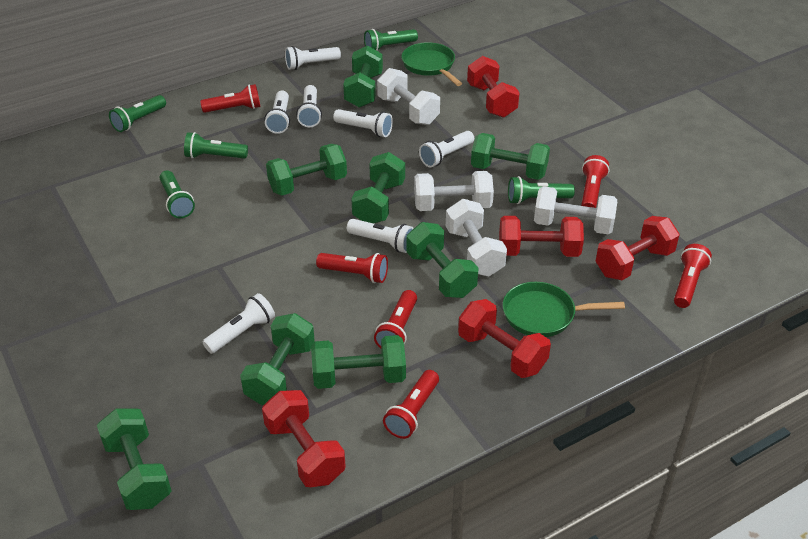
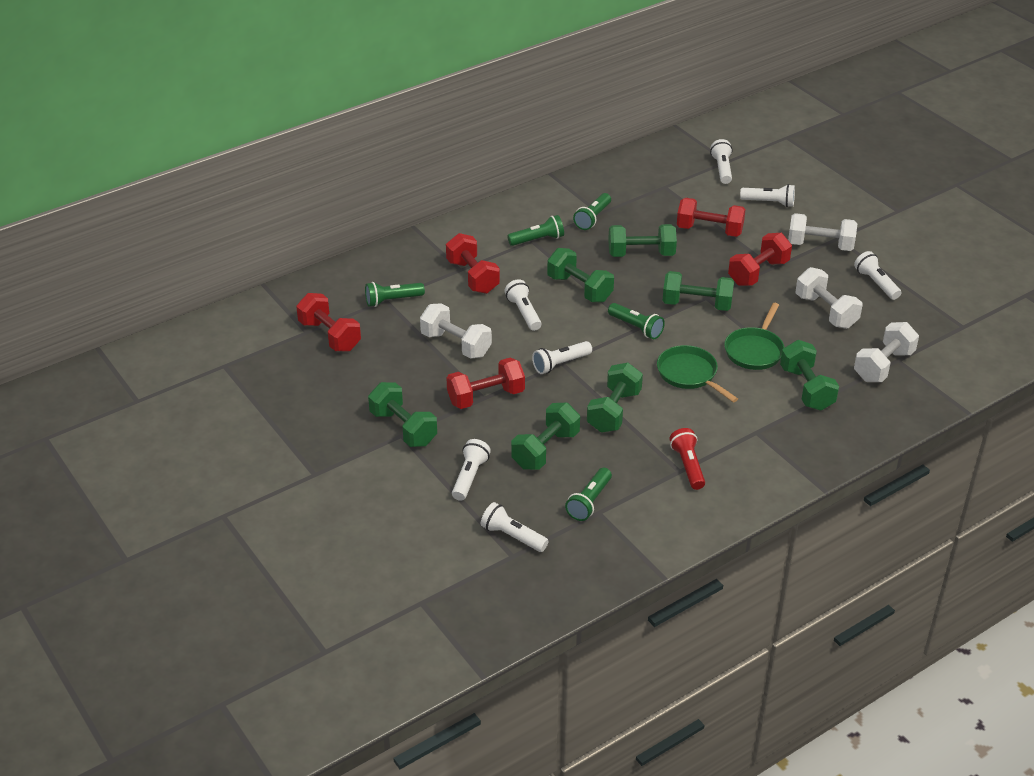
green dumbbell: 8 -> 7
red flashlight: 6 -> 1

